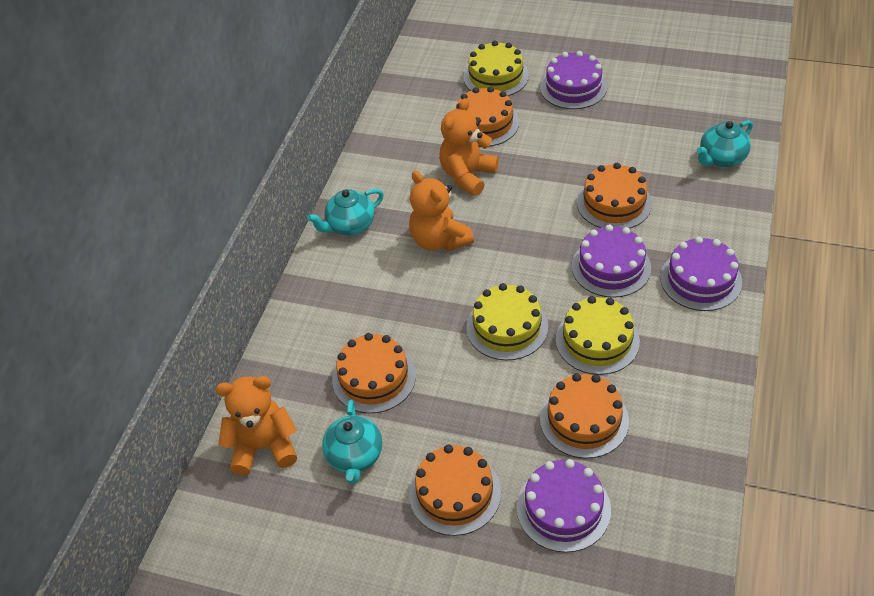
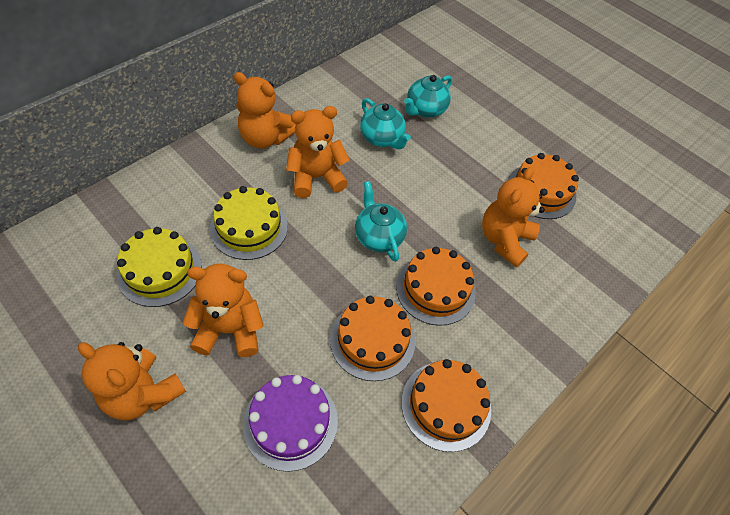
orange cake: 5 -> 4
orange teddy bear: 3 -> 5
purple cake: 4 -> 1
yellow cake: 3 -> 2

